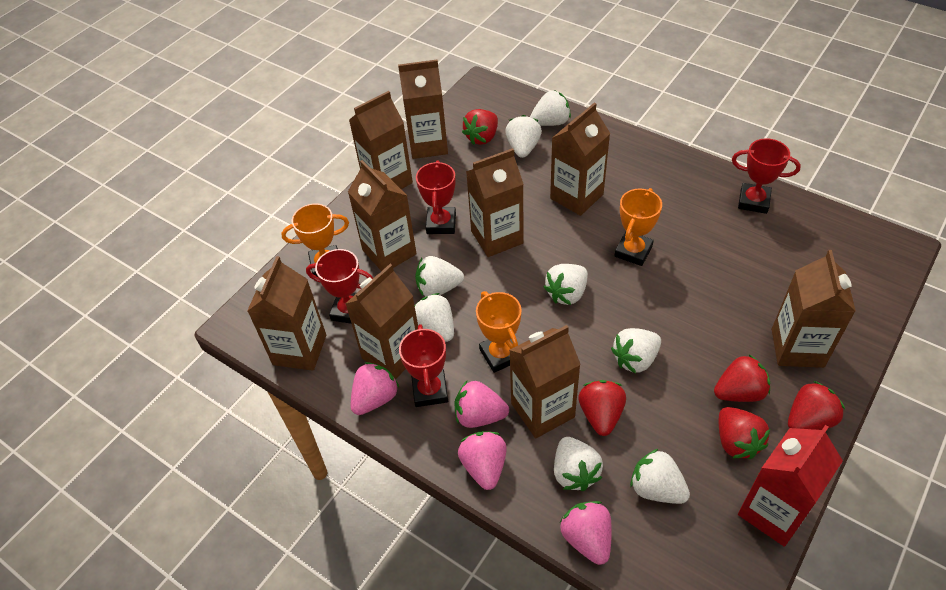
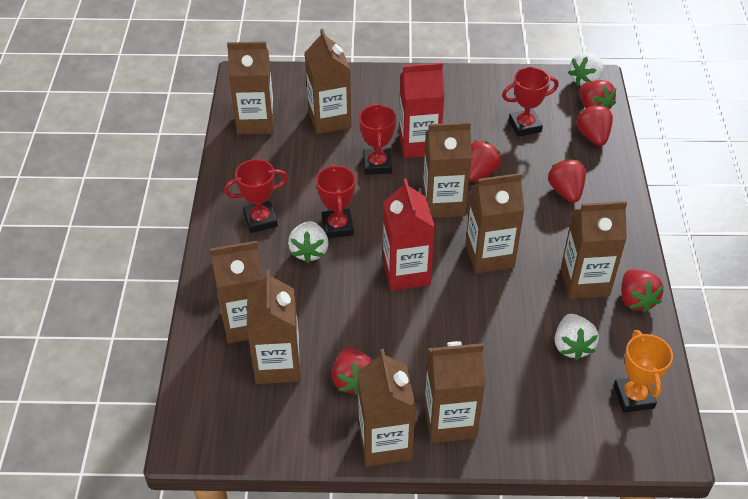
orange trophy: 3 -> 1
pink strawberry: 4 -> 0
red carton: 1 -> 2
red strawberry: 5 -> 6
white strawberry: 8 -> 3

